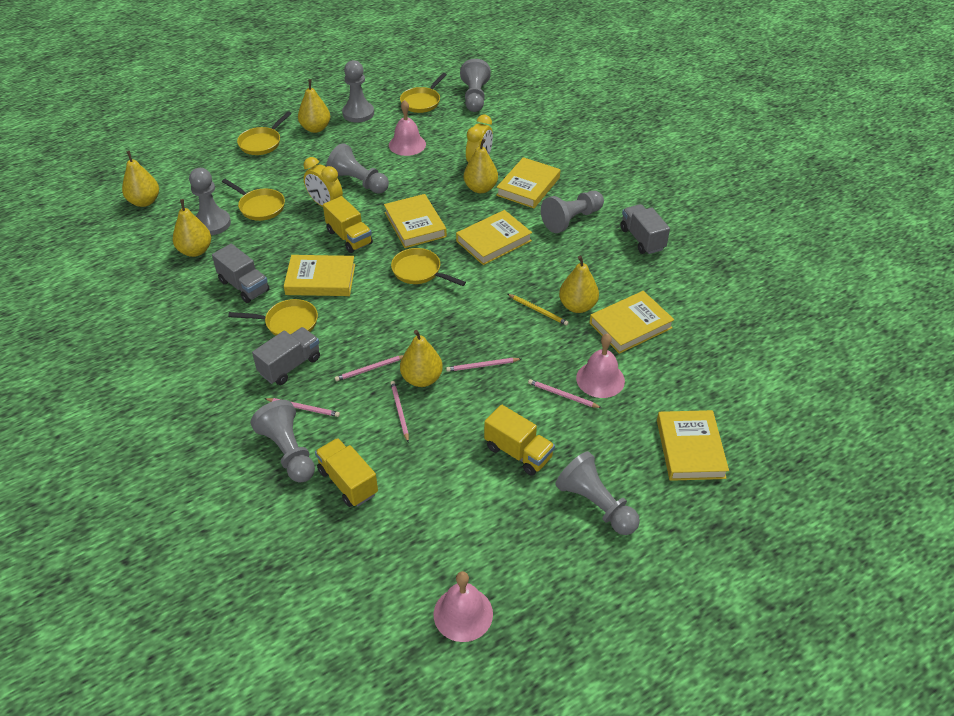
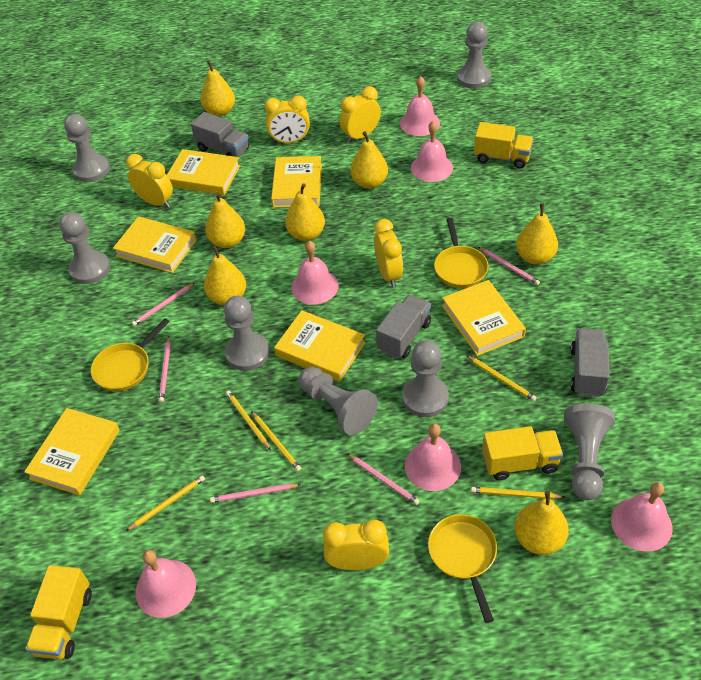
pink bell: 3 -> 6
yellow clock: 2 -> 5
yellow pan: 5 -> 3
yellow pear: 6 -> 7
yellow pencil: 1 -> 5

